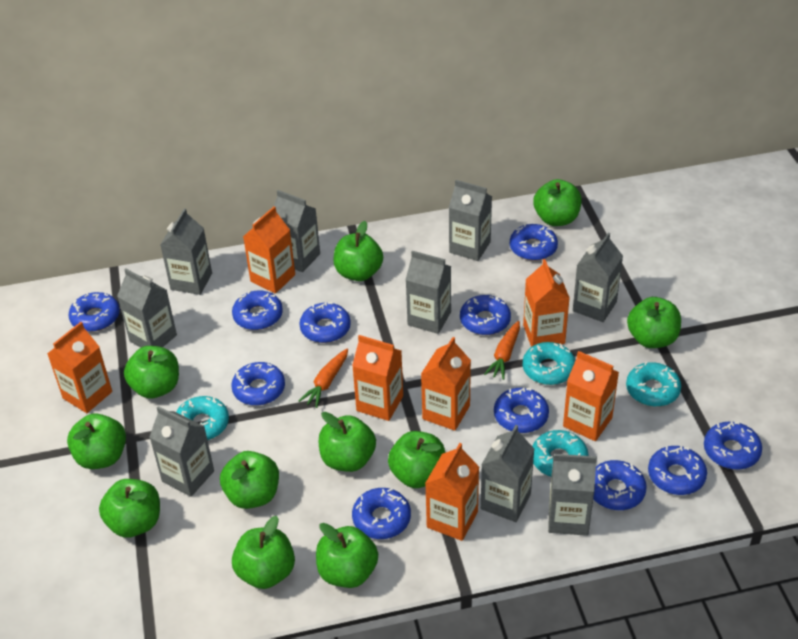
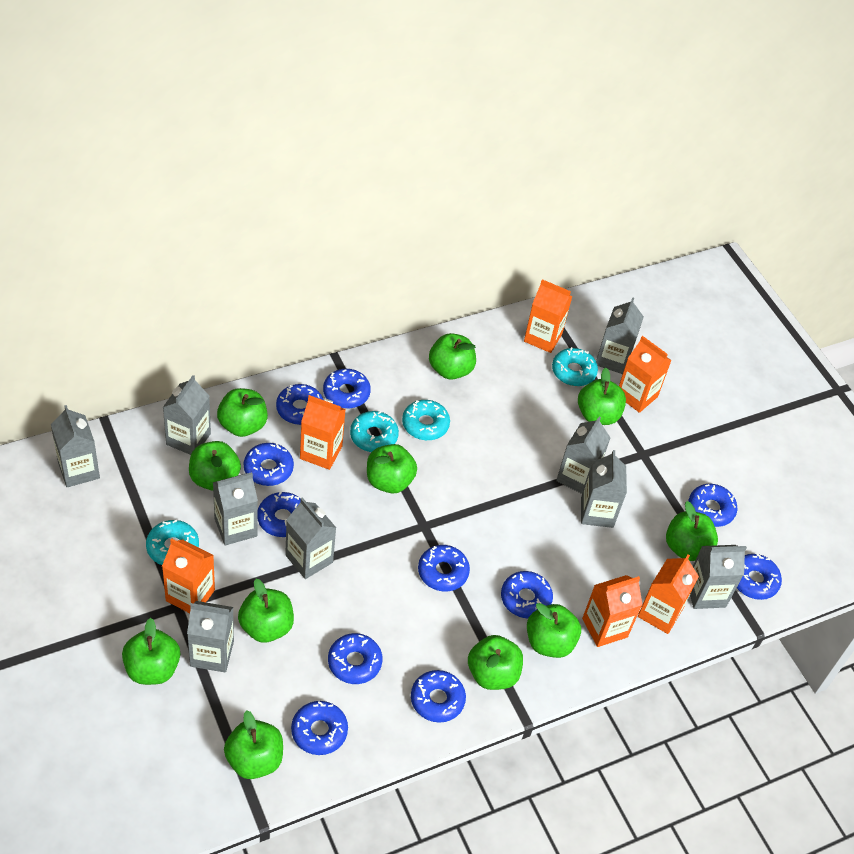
orange carrot: 2 -> 0
orange carton: 7 -> 6

